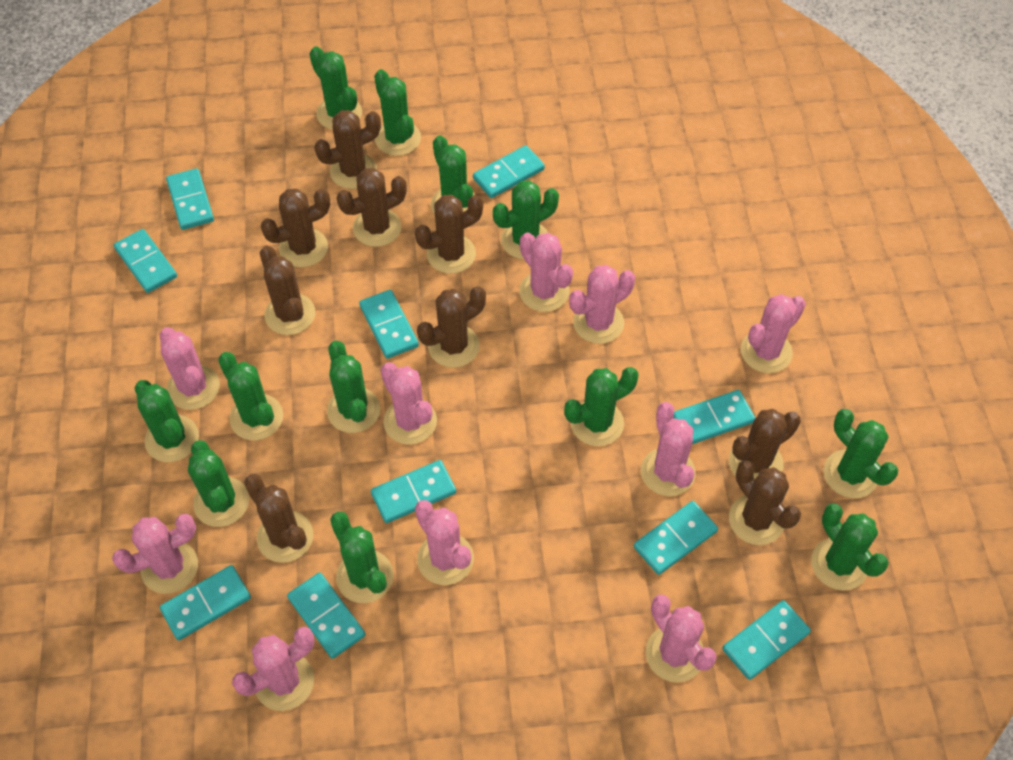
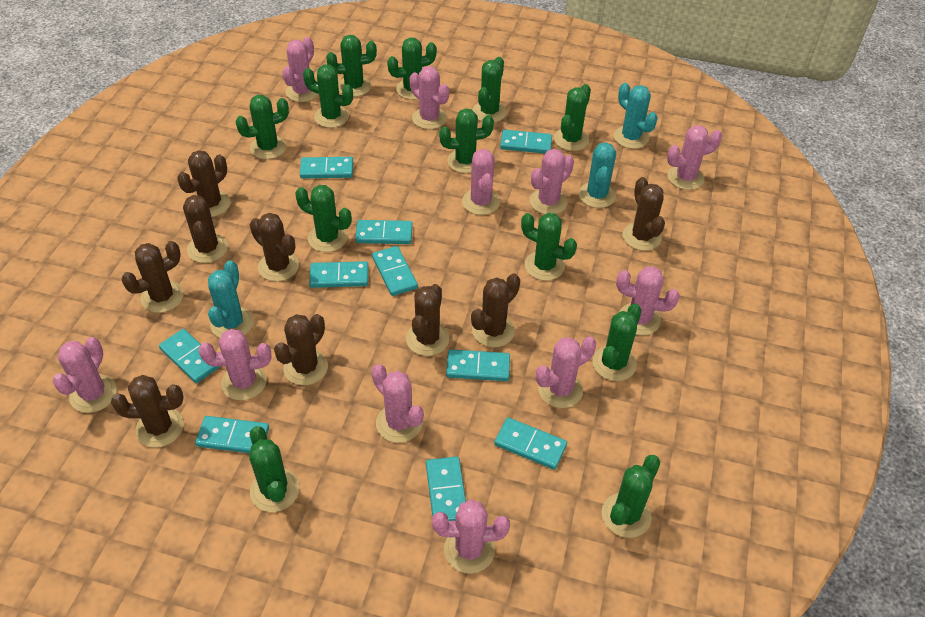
pink cactus: 10 -> 11
turquoise cactus: 0 -> 3

